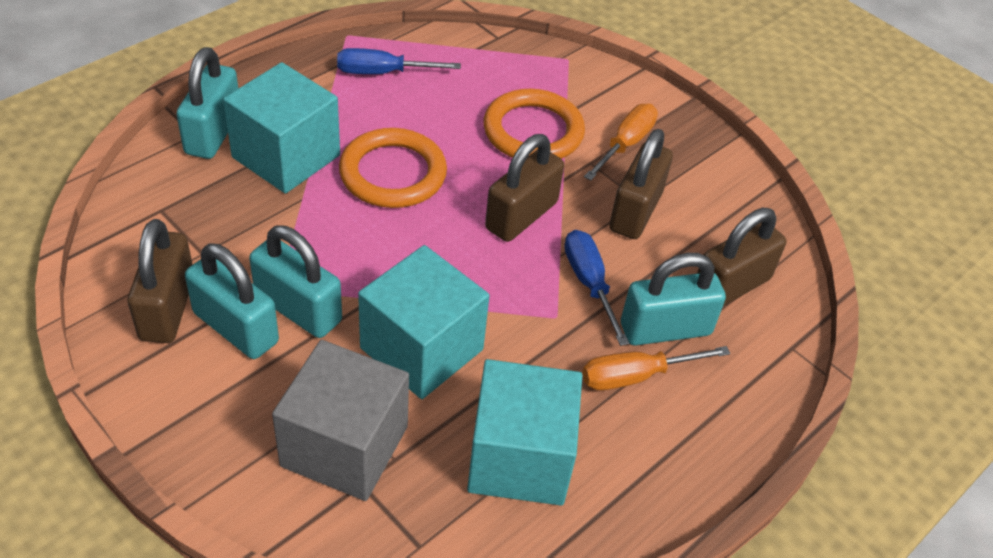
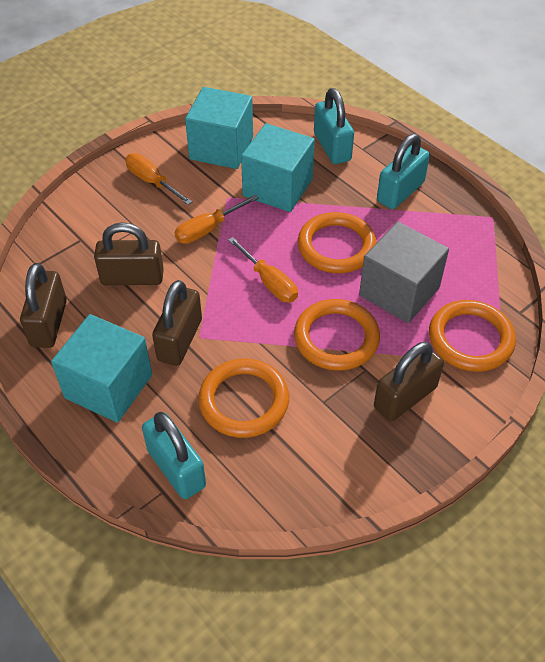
blue screwdriver: 2 -> 0
orange ring: 2 -> 4
orange screwdriver: 2 -> 3
turquoise padlock: 4 -> 3

